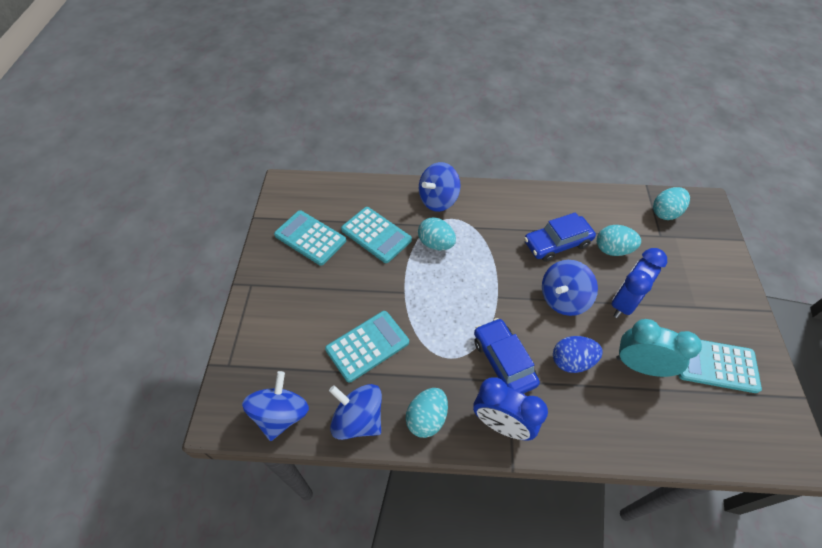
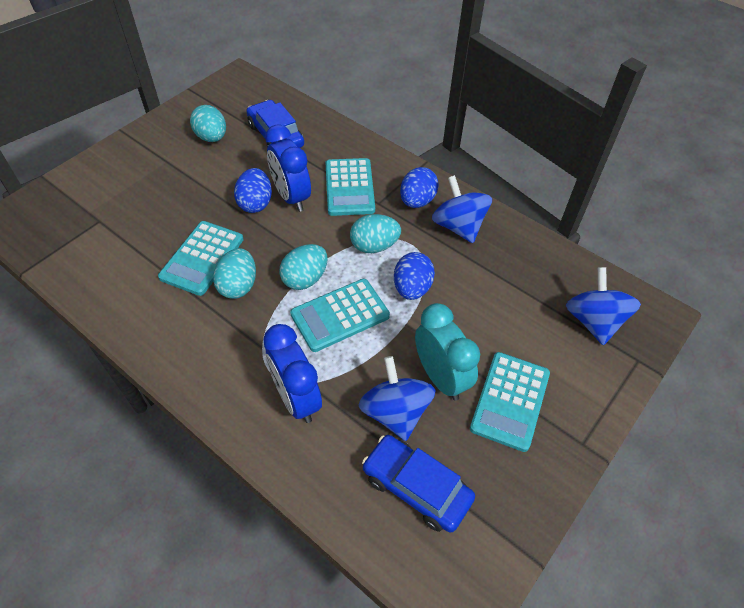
blue egg: 1 -> 3
blue spinning top: 4 -> 3

